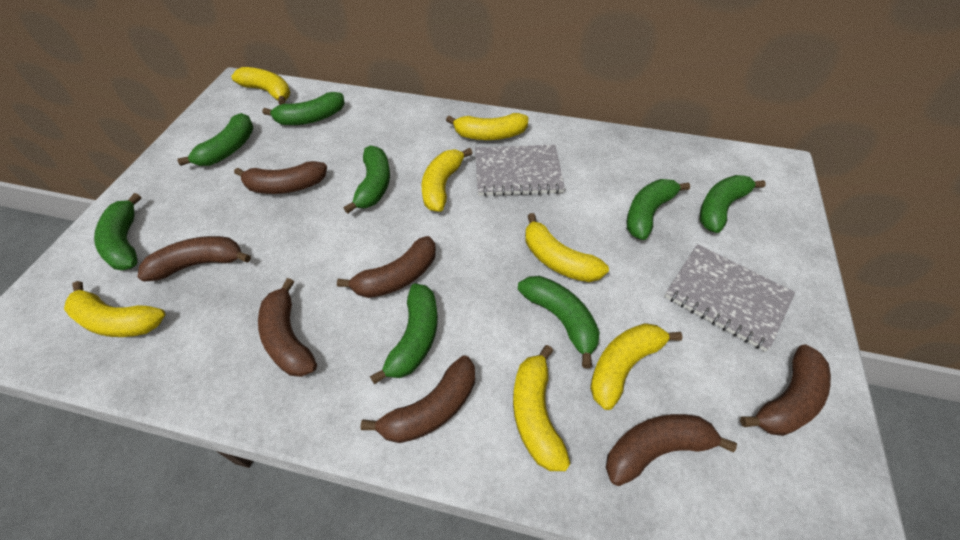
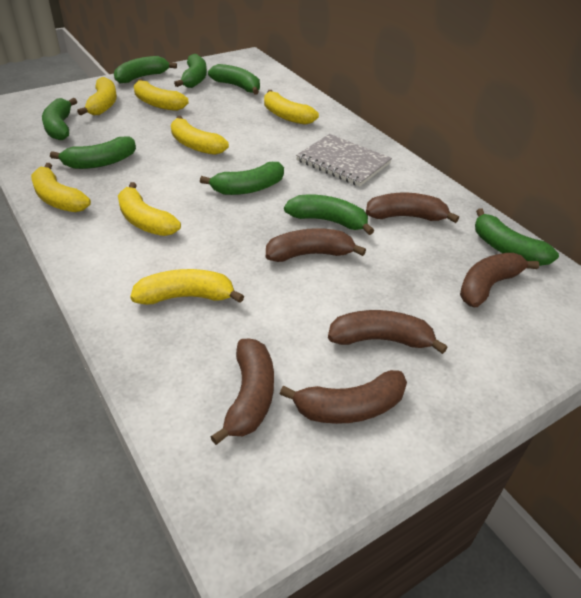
brown banana: 7 -> 6
grey notebook: 2 -> 1

